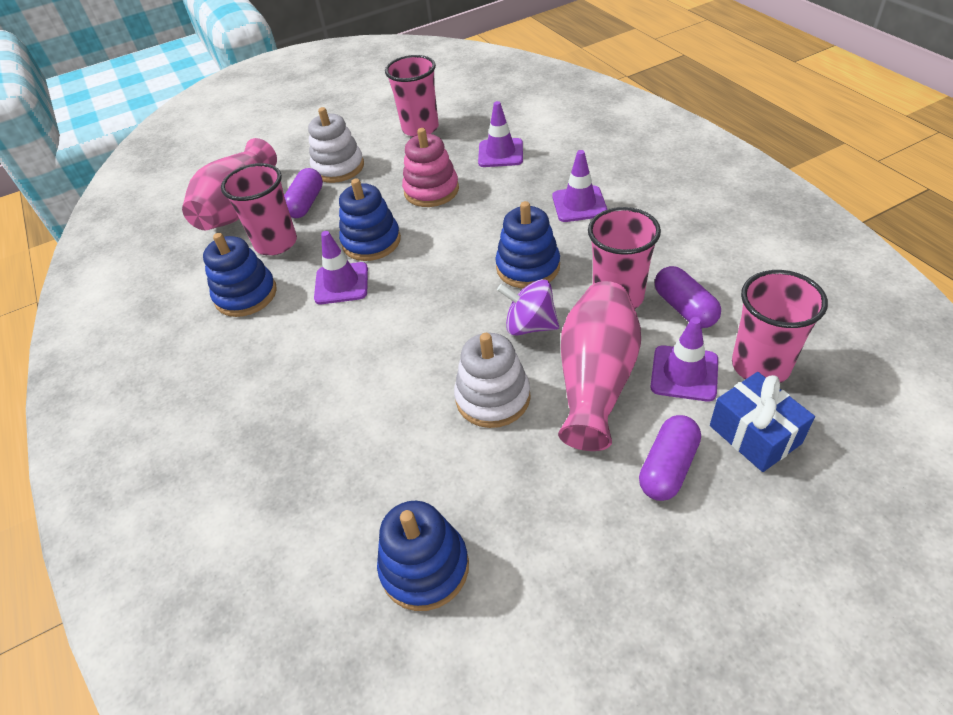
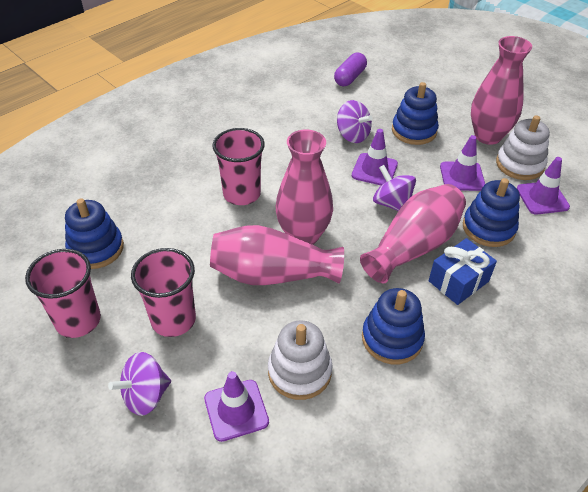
pink cup: 4 -> 3
pink stacking toy: 1 -> 0
pink vase: 2 -> 4
purple capsule: 3 -> 1
purple spinning top: 1 -> 3

